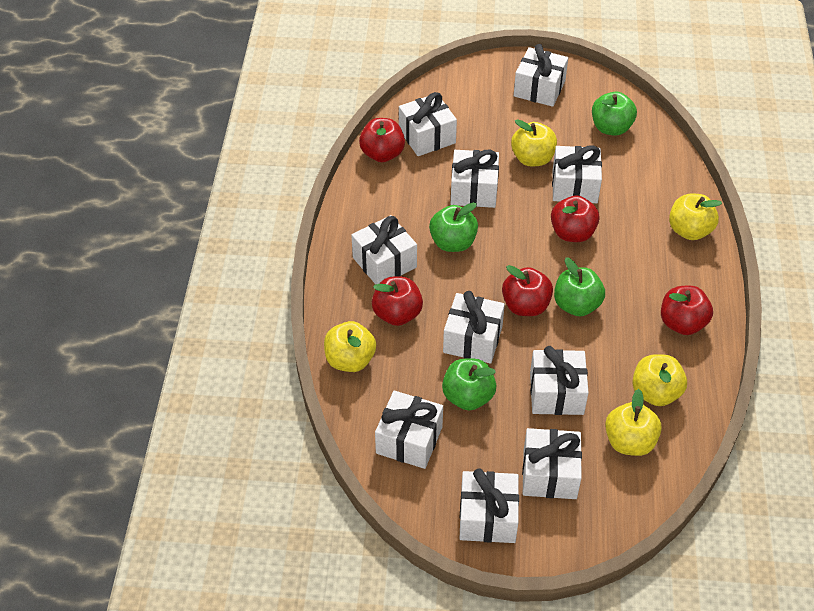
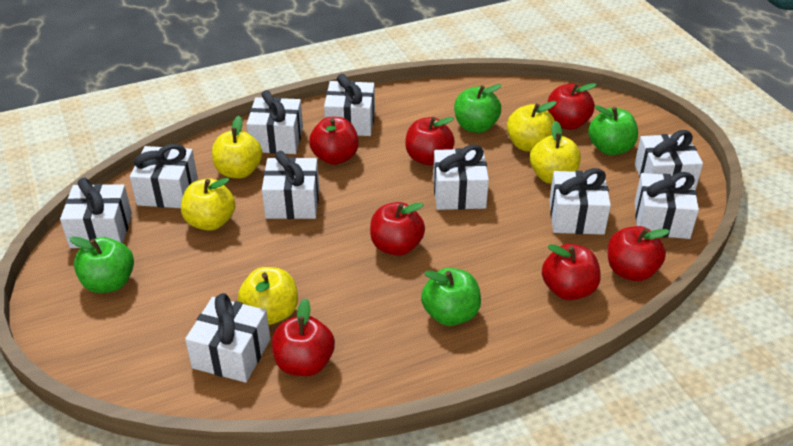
red apple: 5 -> 7

